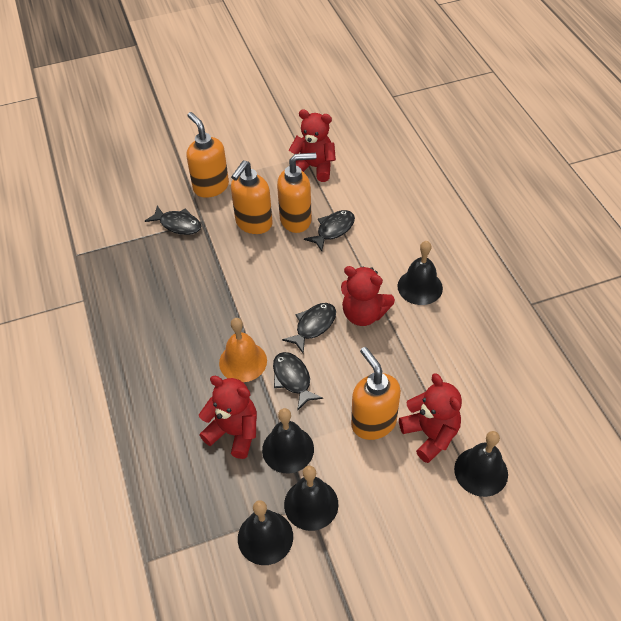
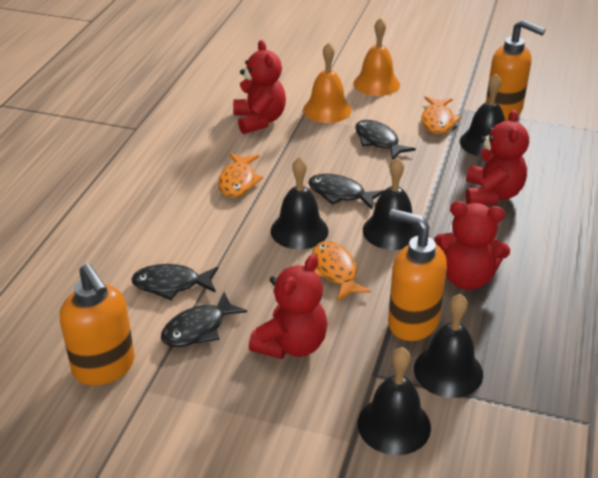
orange bell: 1 -> 2
orange fish: 0 -> 3
orange soap dispenser: 4 -> 3

